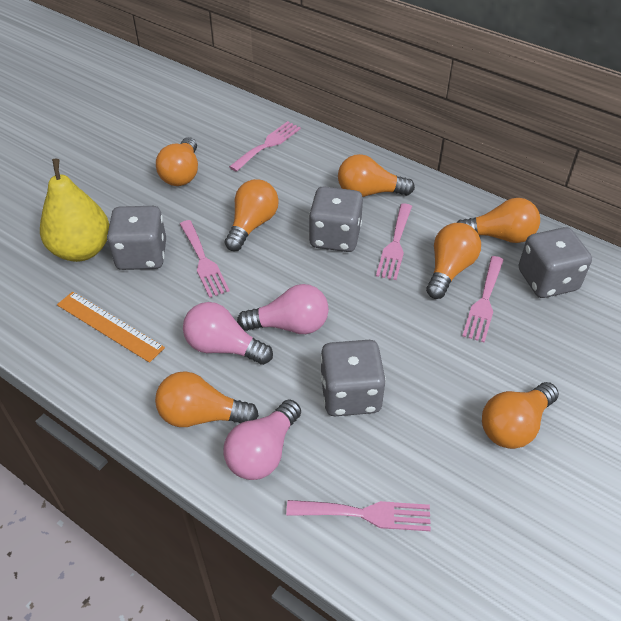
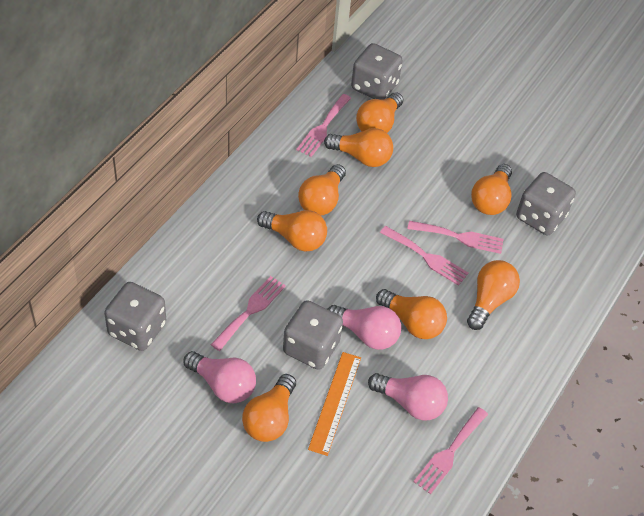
orange light bulb: 7 -> 8
yellow pear: 1 -> 0

